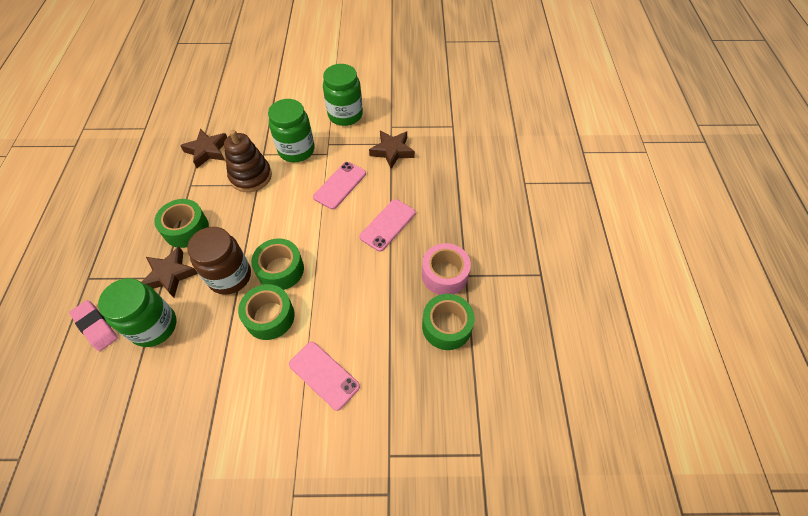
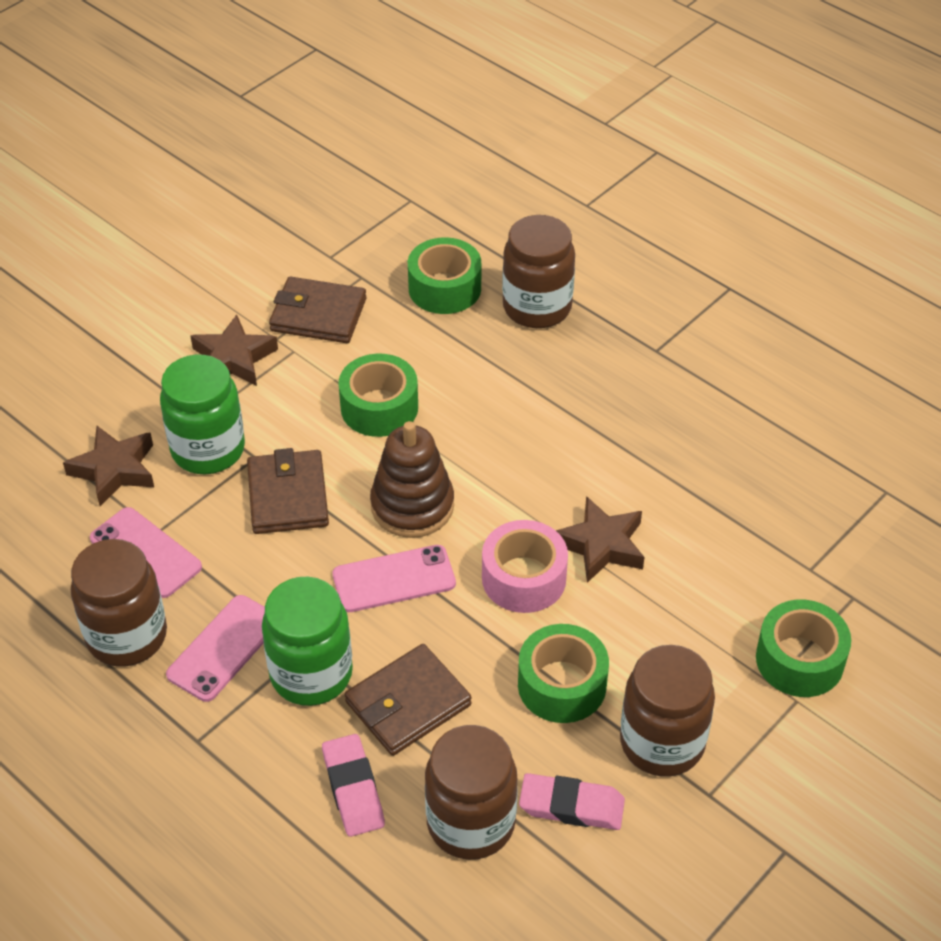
brown jar: 1 -> 4
brown wallet: 0 -> 3
green jar: 3 -> 2
pink eraser: 1 -> 2

